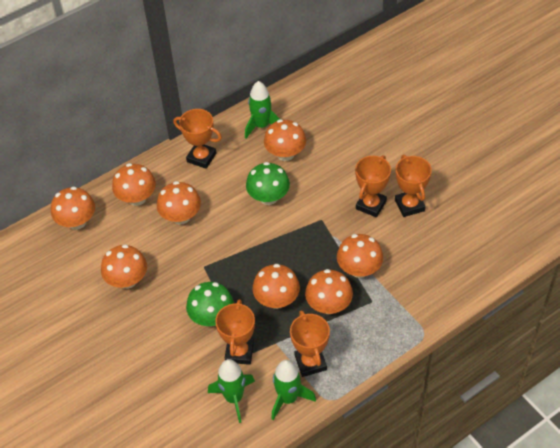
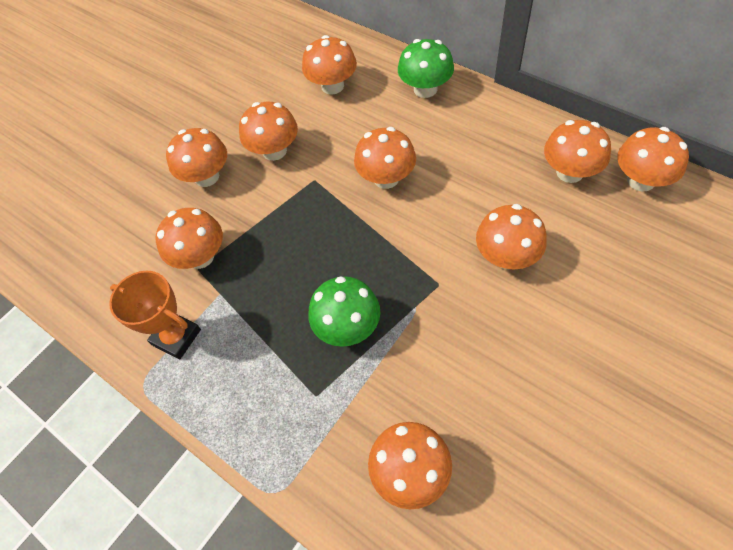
green rocket: 3 -> 0
orange mushroom: 8 -> 9
orange trophy: 5 -> 1

